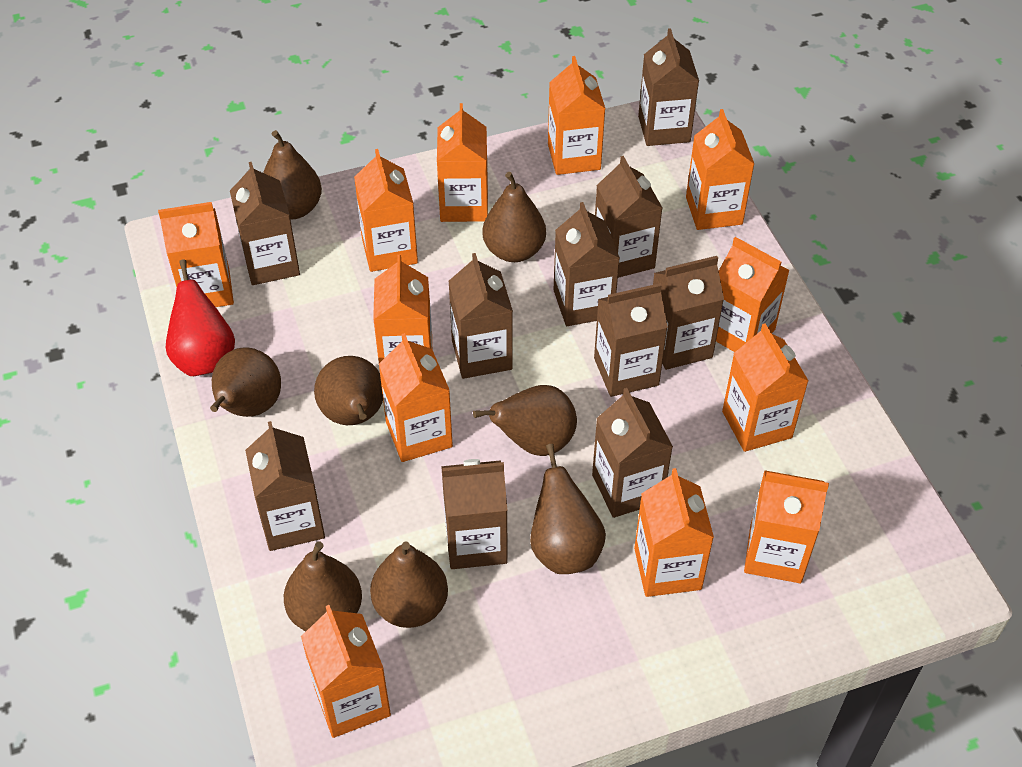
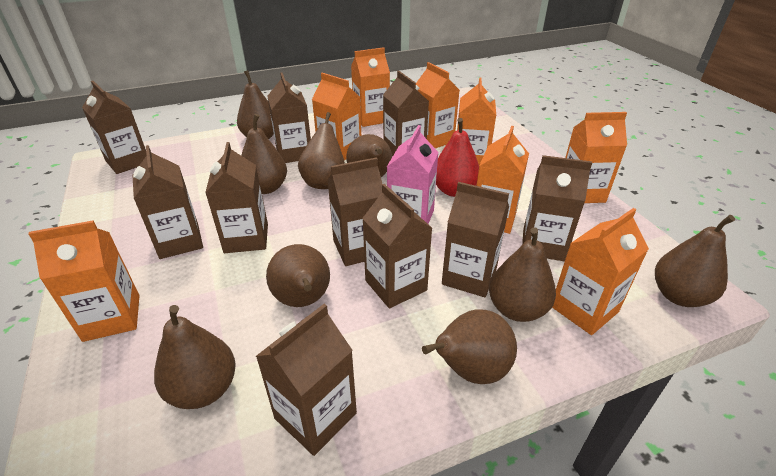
brown pear: 8 -> 9
orange carton: 12 -> 8
pink carton: 0 -> 1

